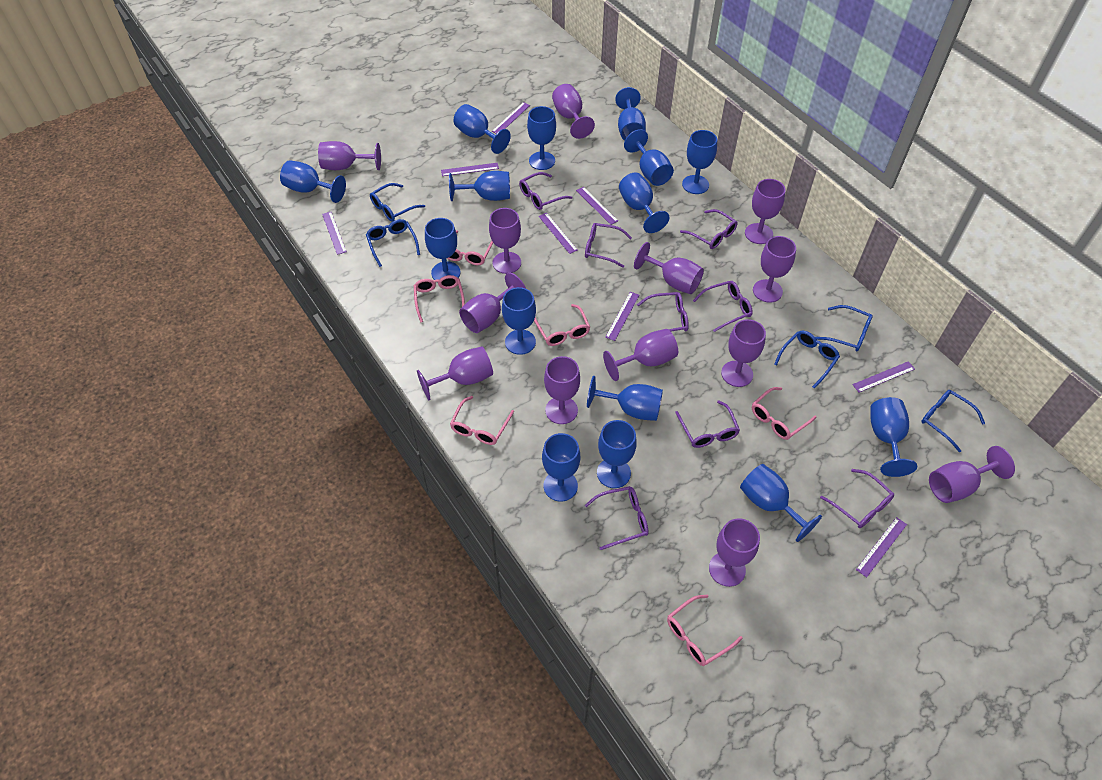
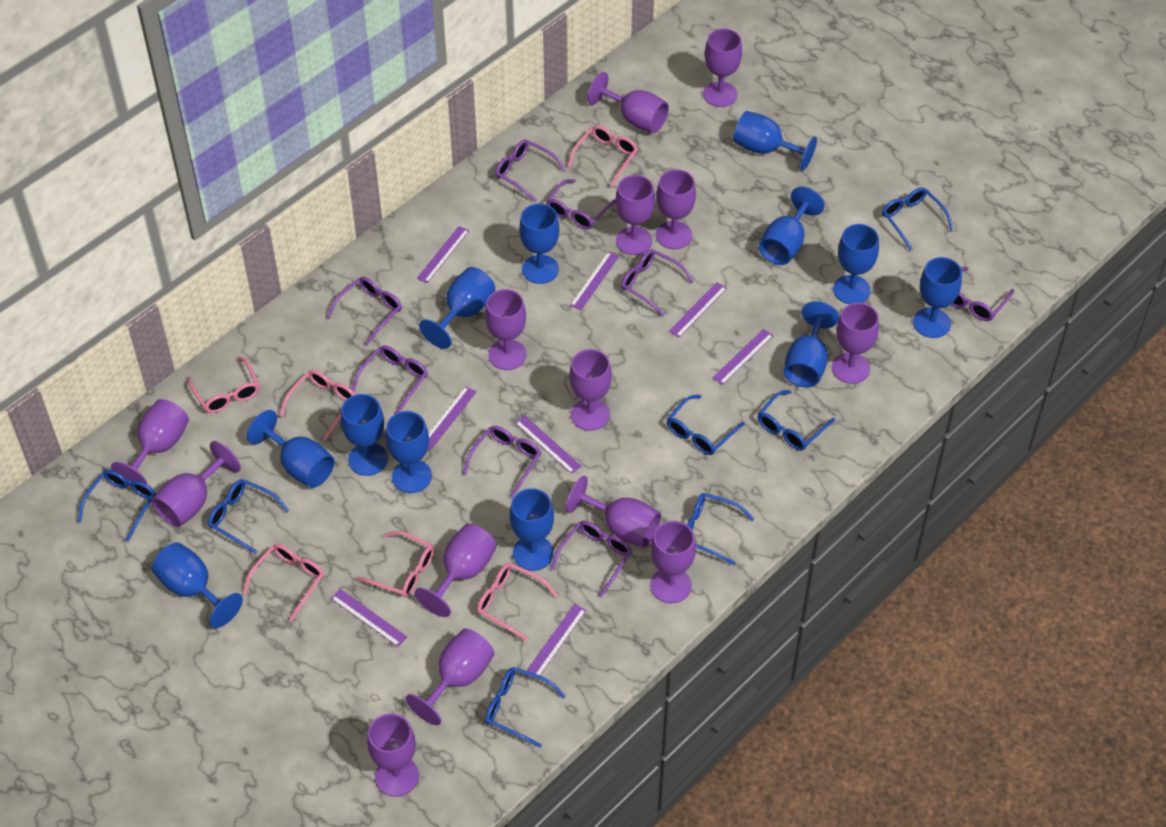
blue glasses: 5 -> 7
blue goblet: 15 -> 12
purple goblet: 13 -> 14

